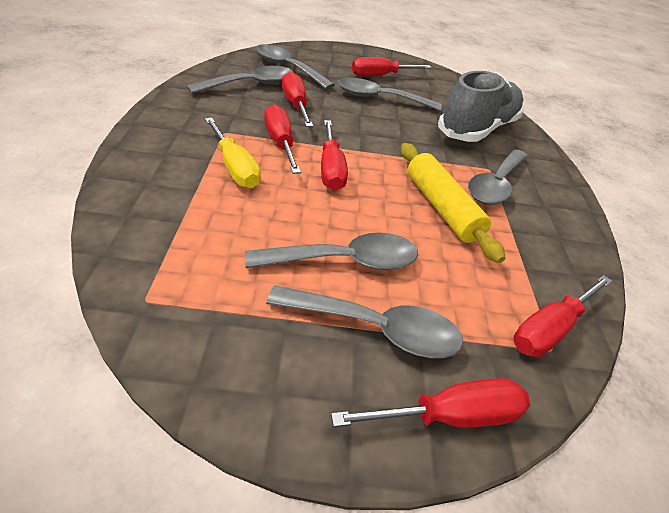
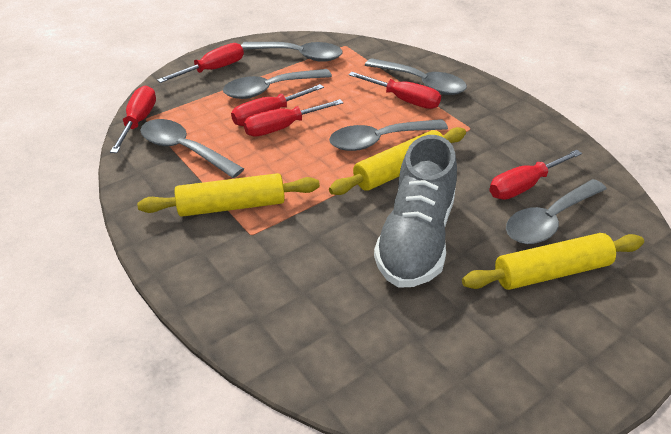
yellow rolling pin: 1 -> 3
yellow screwdriver: 1 -> 0

